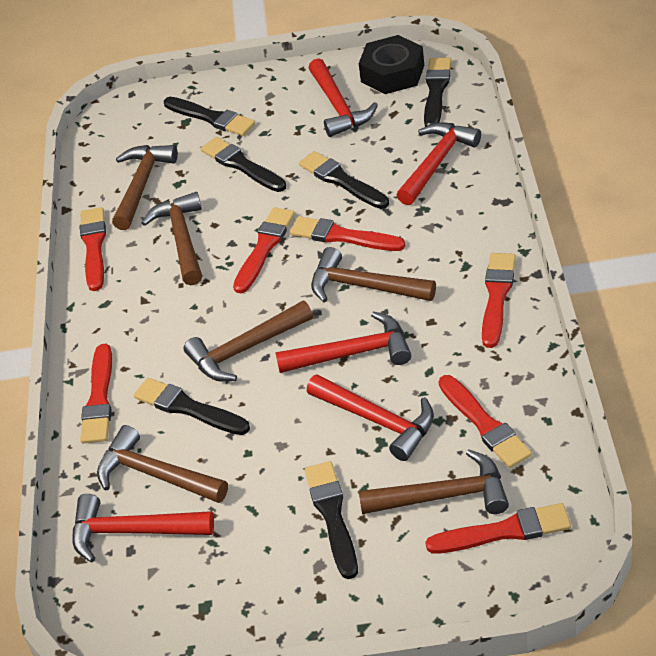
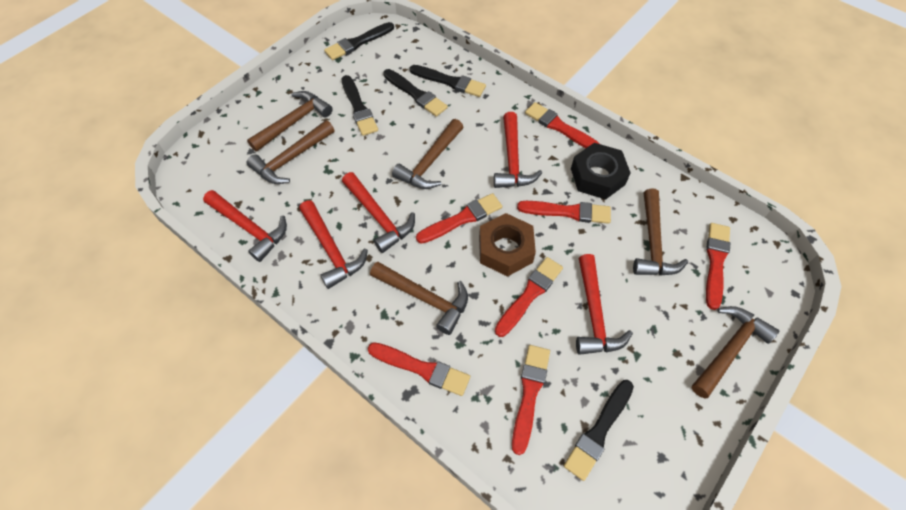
black brush: 6 -> 5
brown nut: 0 -> 1

